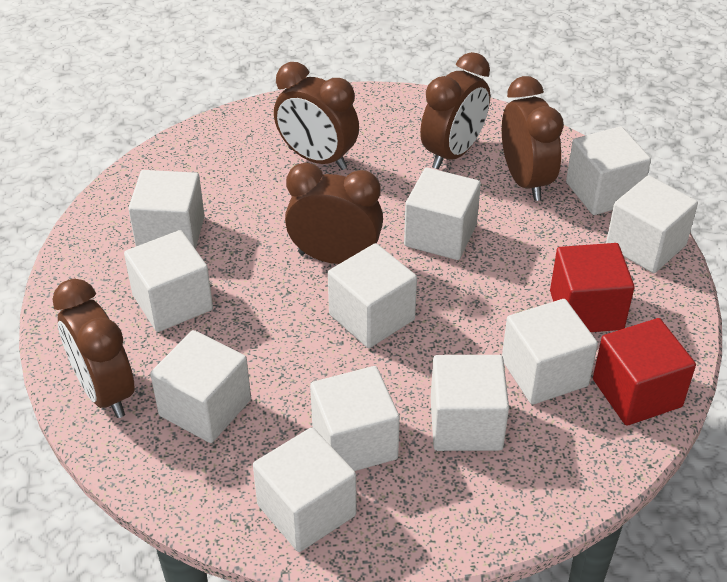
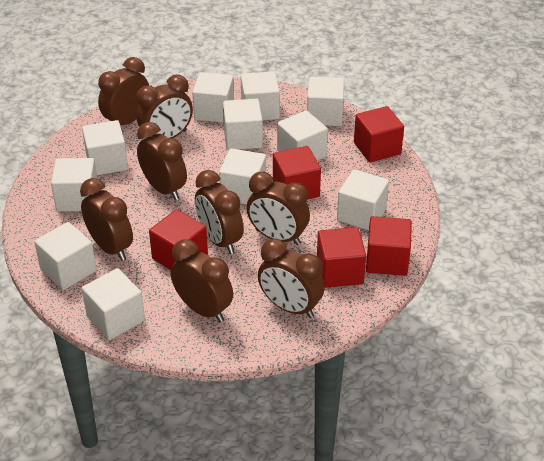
brown clock: 5 -> 8
red cube: 2 -> 5

